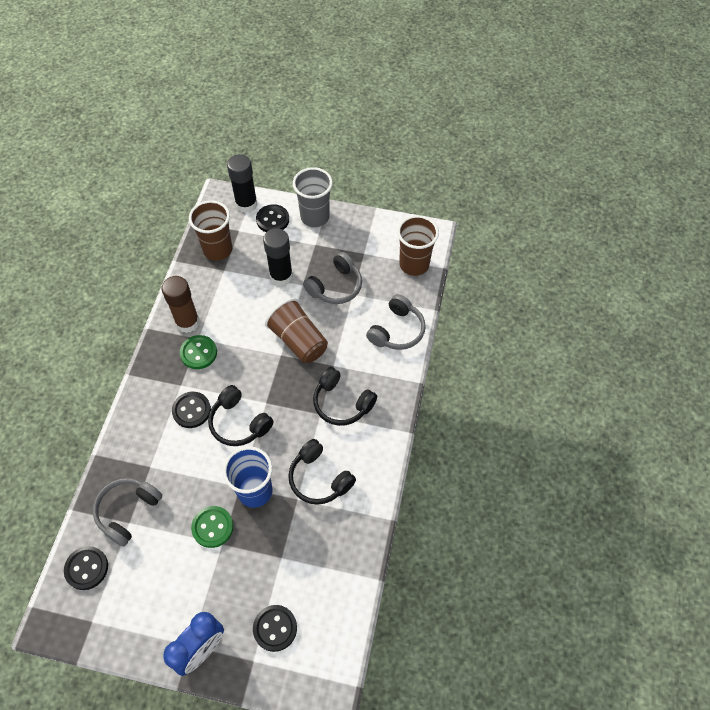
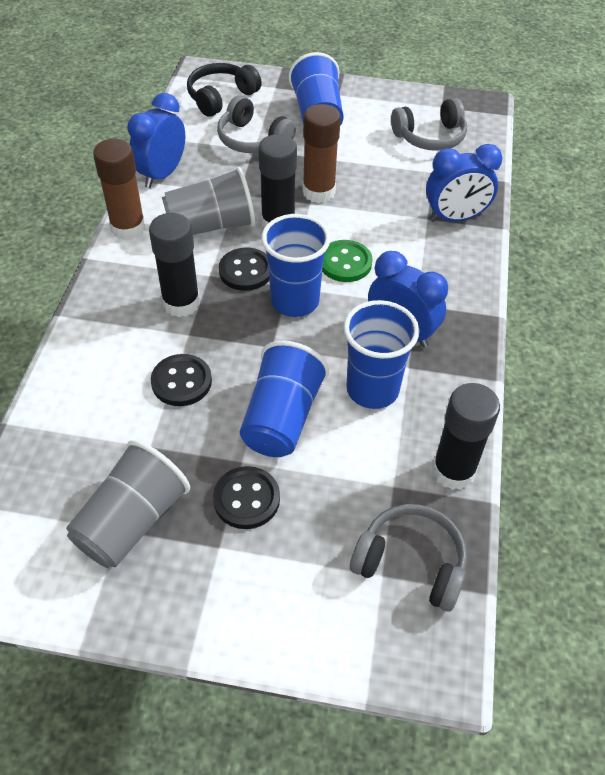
black button: 4 -> 3
black glue stick: 2 -> 3
black headphones: 3 -> 1
blue clock: 1 -> 3
blue cup: 1 -> 4
brown cup: 3 -> 0
brown glue stick: 1 -> 2
green button: 2 -> 1
grey cup: 1 -> 2

